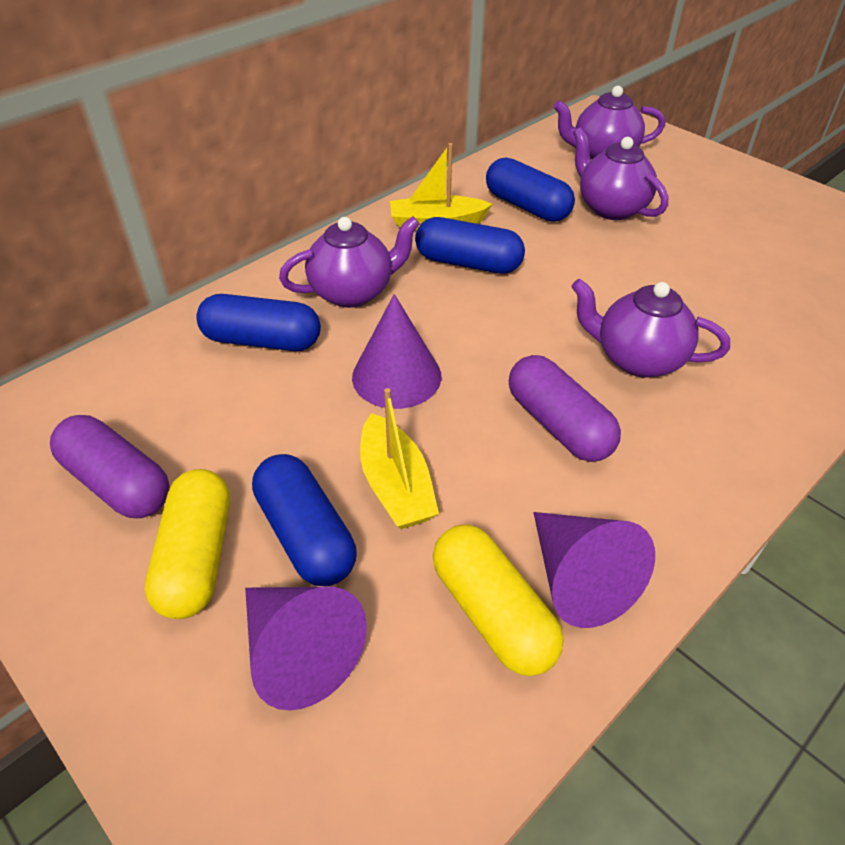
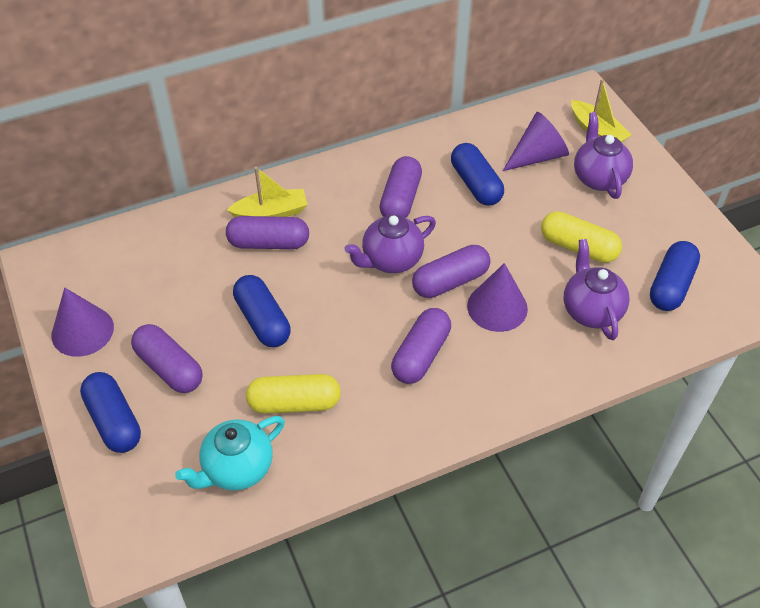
purple capsule: 2 -> 5
purple teapot: 4 -> 3
turquoise teapot: 0 -> 1

